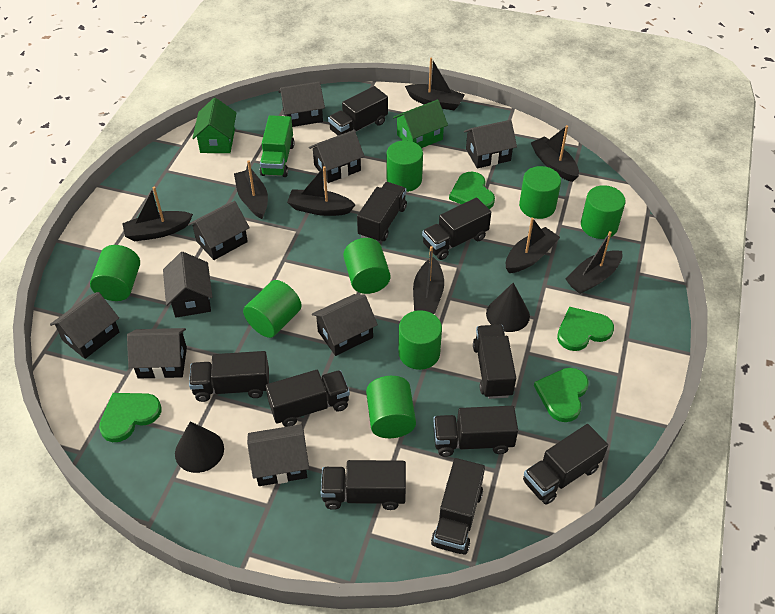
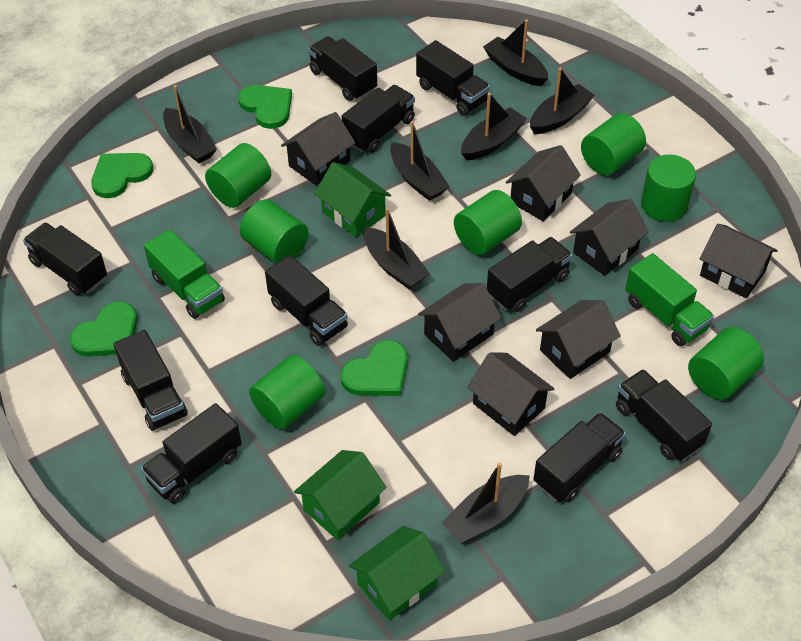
black boat: 8 -> 7
black cone: 2 -> 0
black house: 9 -> 7
green cylinder: 8 -> 7
green house: 2 -> 3
green truck: 1 -> 2

